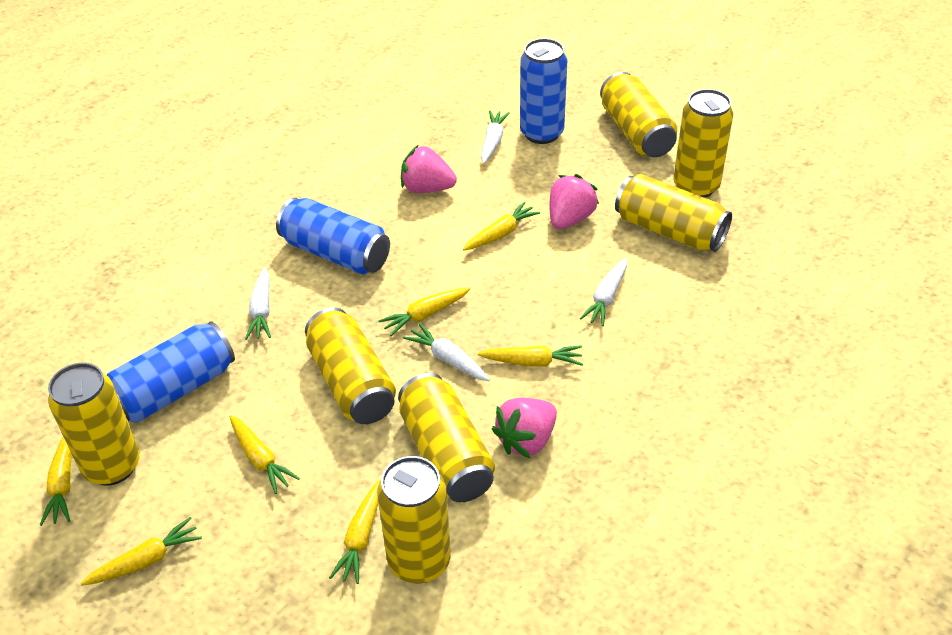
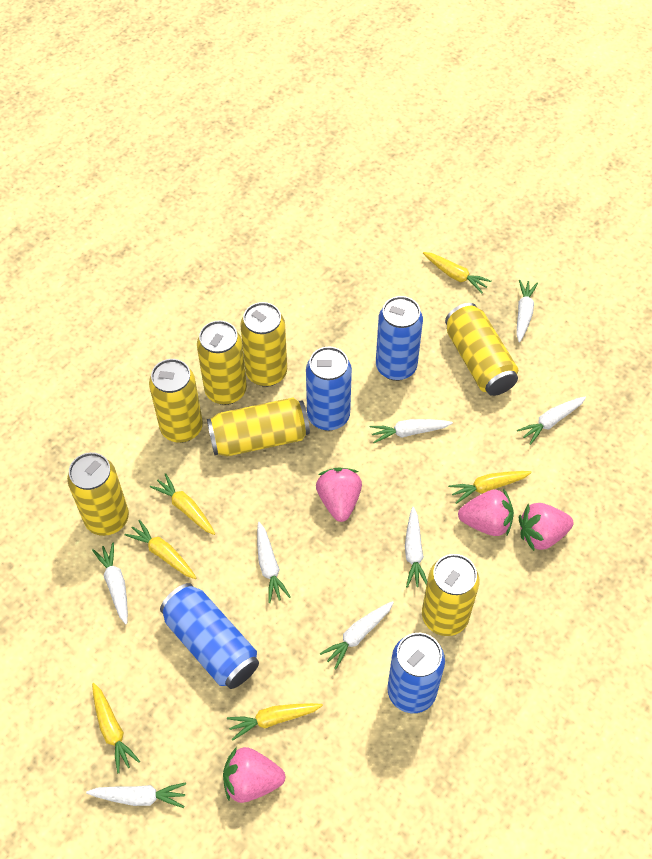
blue can: 3 -> 4
pink strawberry: 3 -> 4
white carrot: 4 -> 8
yellow carrot: 7 -> 6

